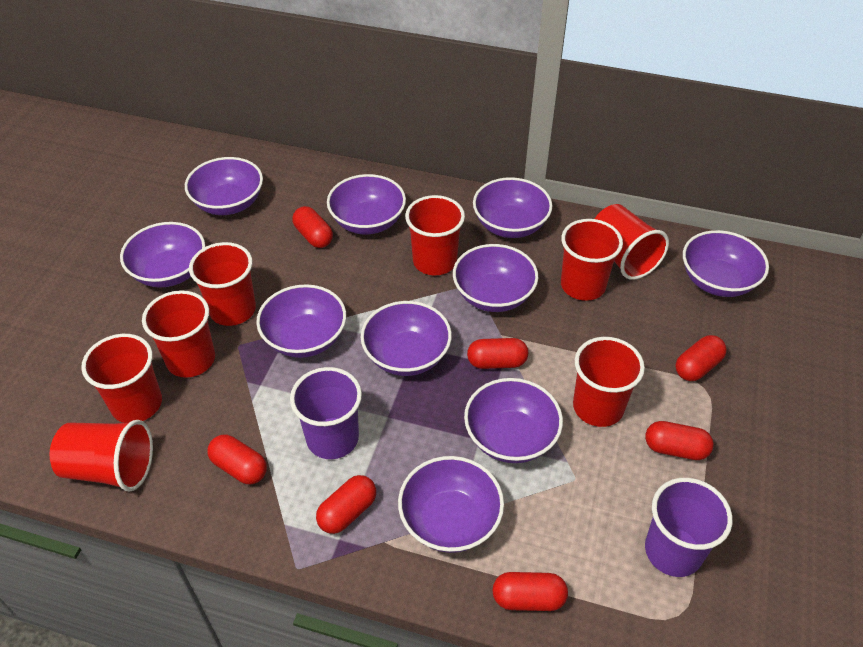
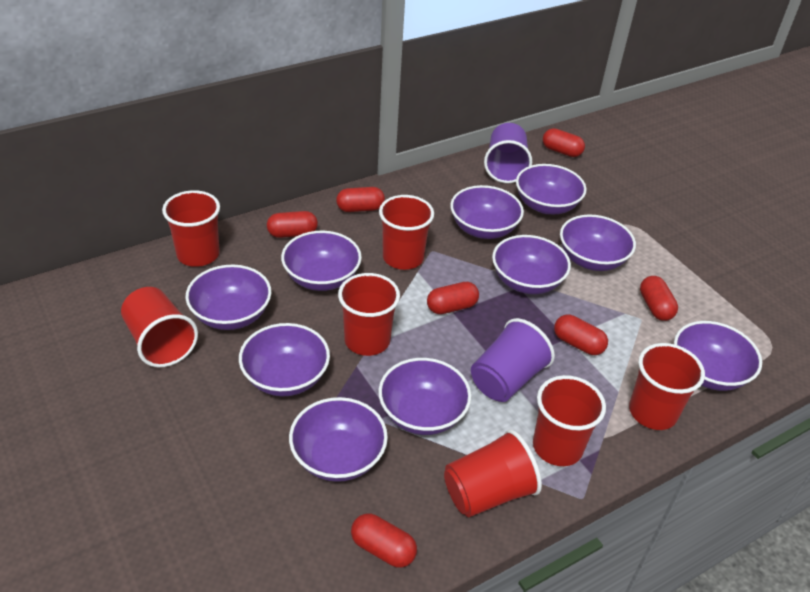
red cup: 8 -> 7

